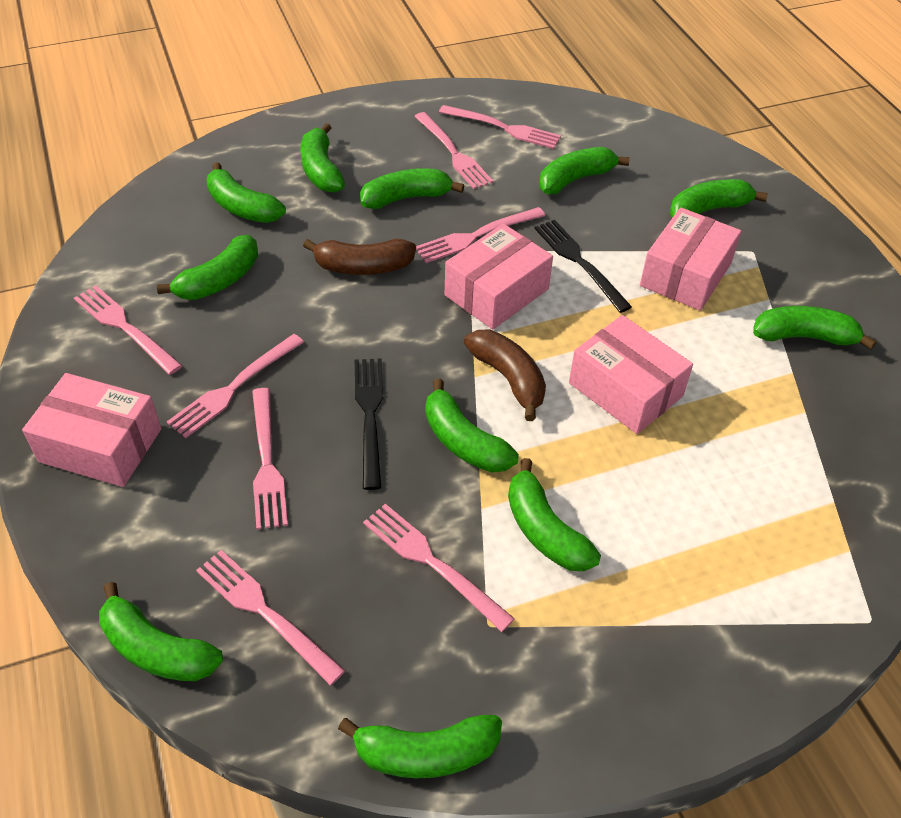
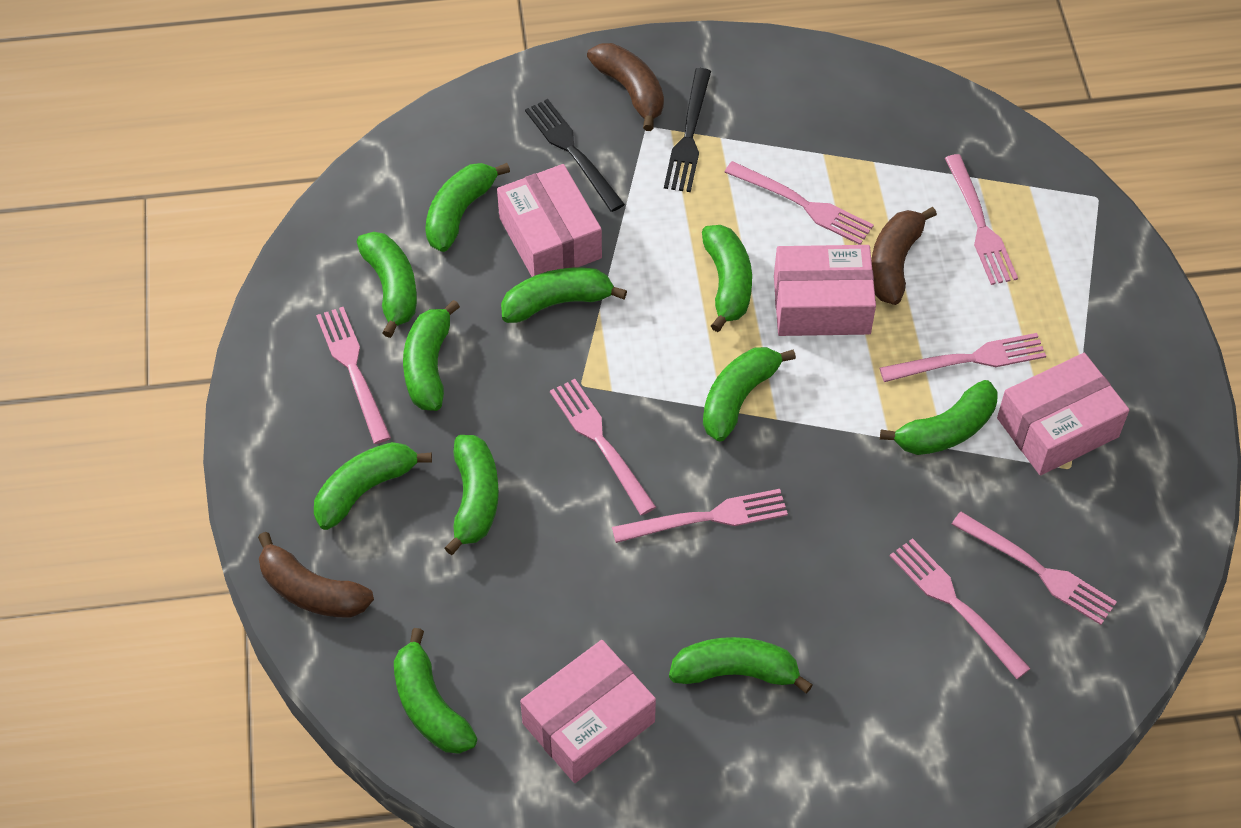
brown banana: 2 -> 3

